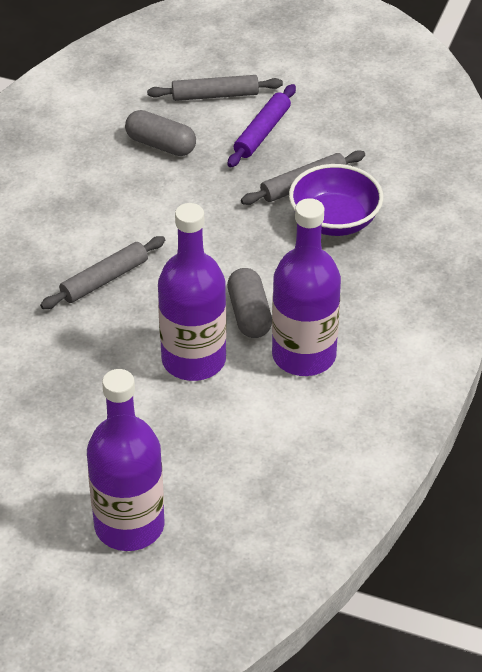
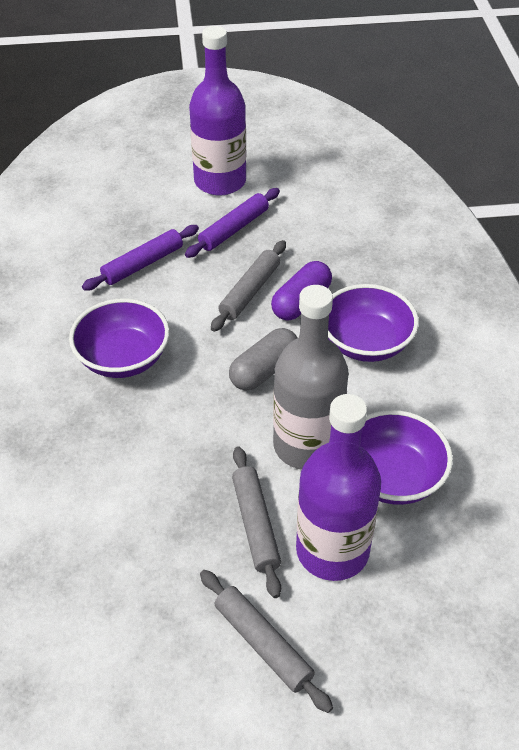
grey bottle: 0 -> 1
grey capsule: 2 -> 1
purple bottle: 3 -> 2
purple bowl: 1 -> 3
purple capsule: 0 -> 1
purple rolling pin: 1 -> 2

